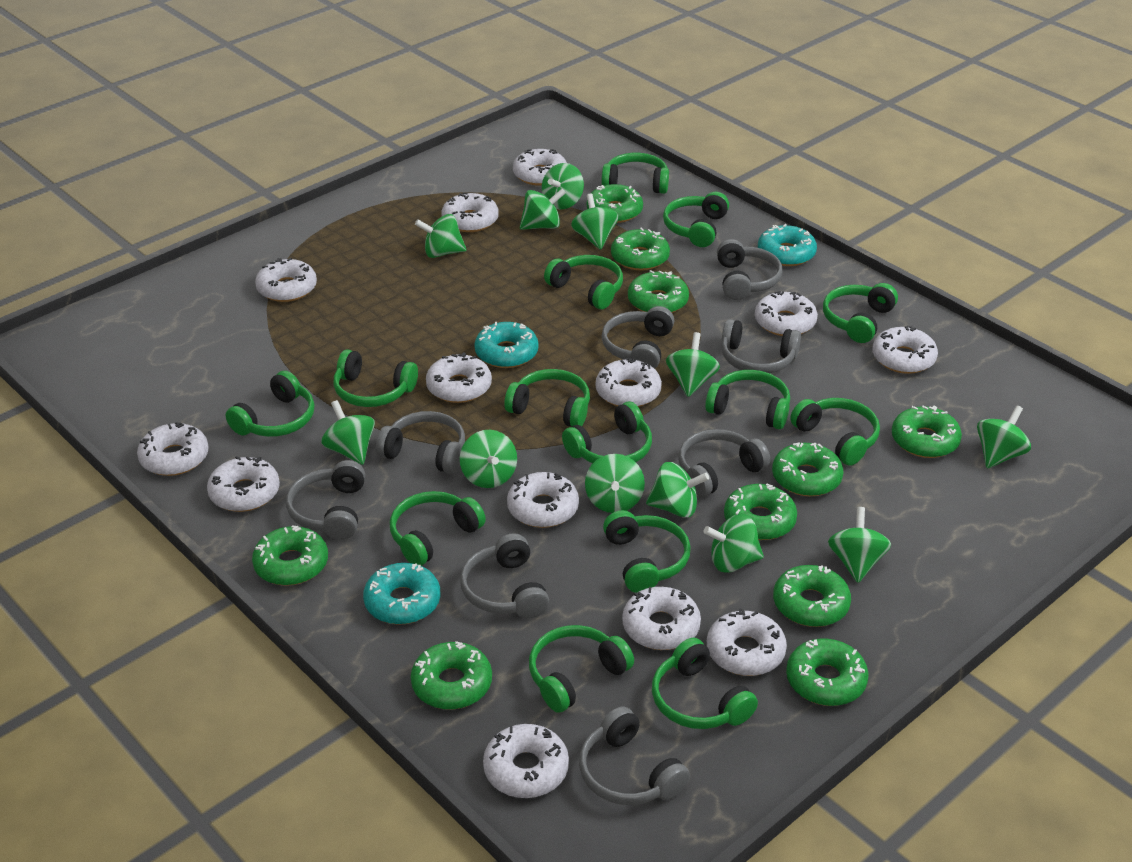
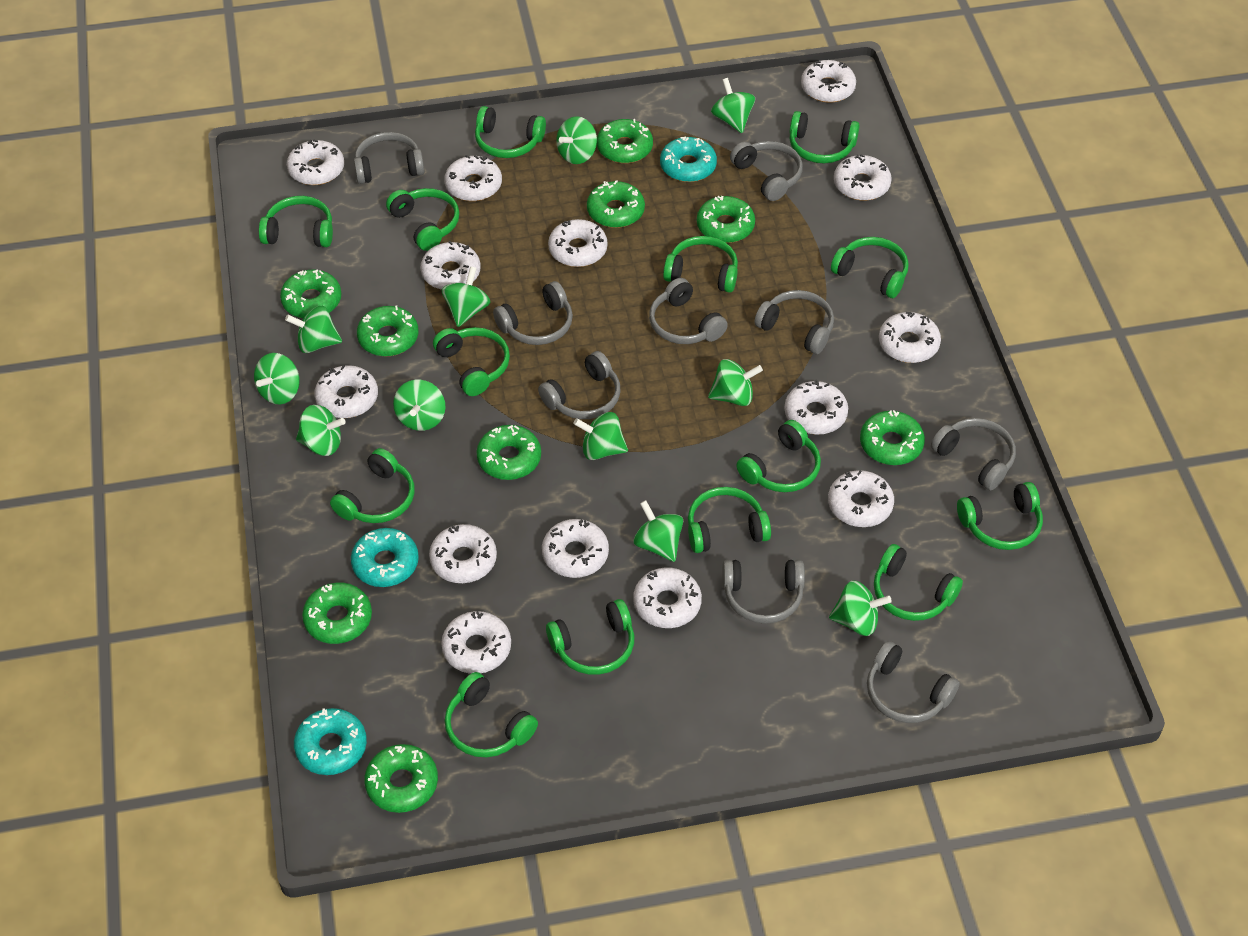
green donut: 10 -> 9
green spinning top: 12 -> 11
grey headphones: 8 -> 9
white donut: 13 -> 14

